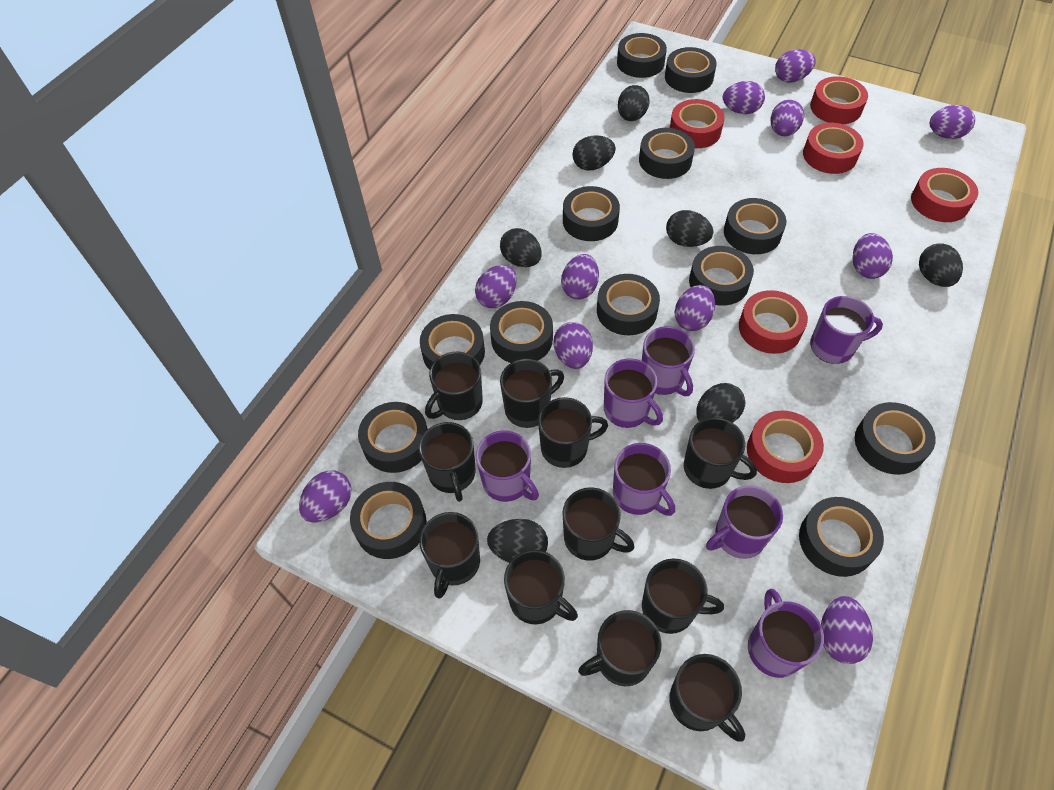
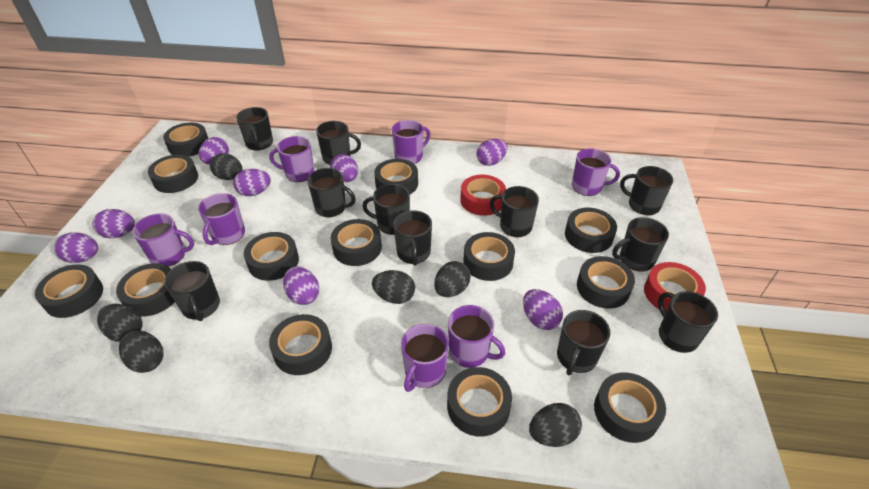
black egg: 7 -> 6
purple egg: 11 -> 8
red tape: 6 -> 2

